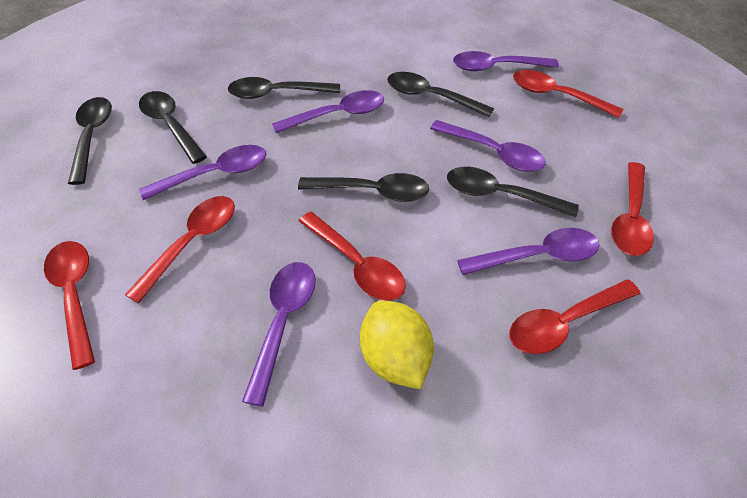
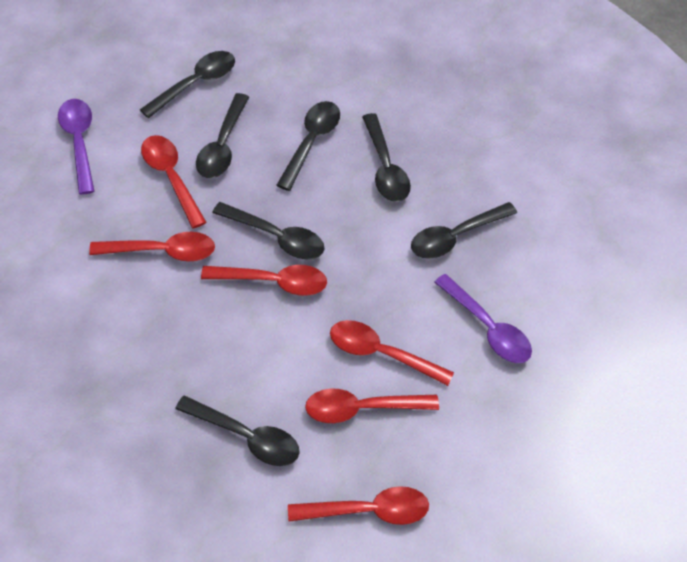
black spoon: 6 -> 7
purple spoon: 6 -> 2
yellow lemon: 1 -> 0

